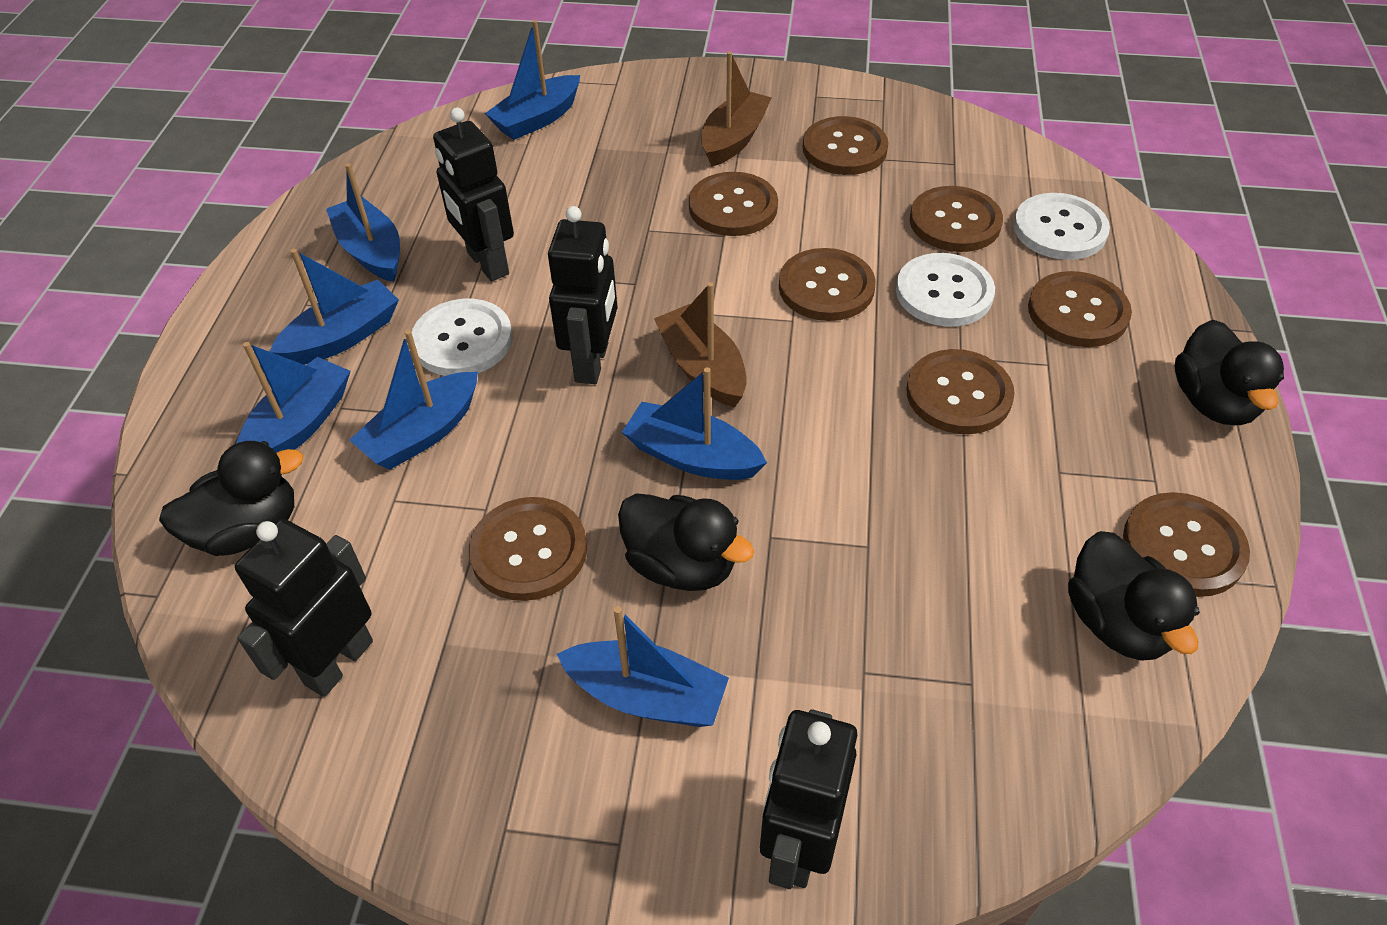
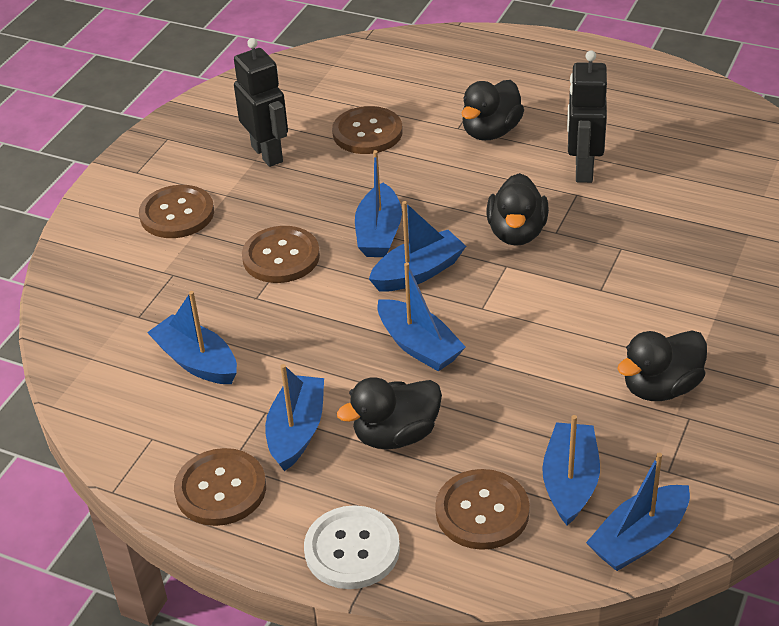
black robot: 4 -> 2
brown boat: 2 -> 0
brown button: 8 -> 5
white button: 3 -> 1

